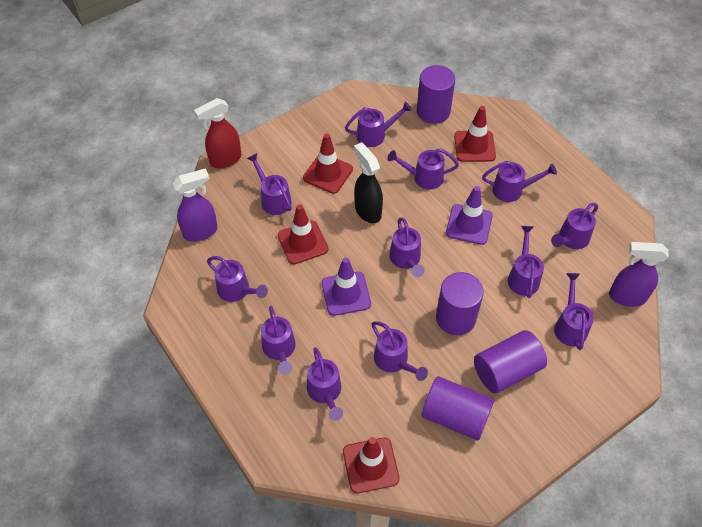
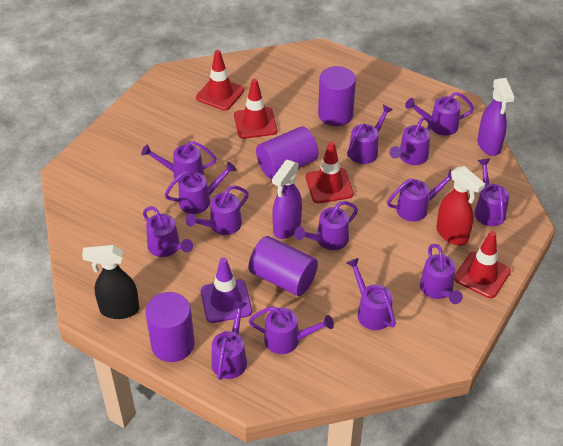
purple traffic cone: 2 -> 1
purple watering can: 12 -> 14

